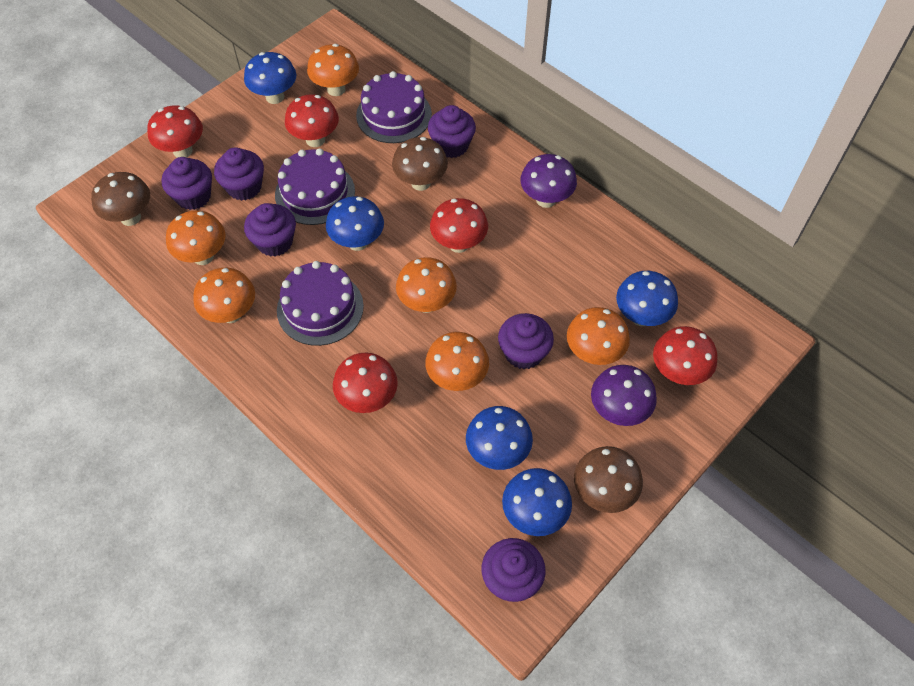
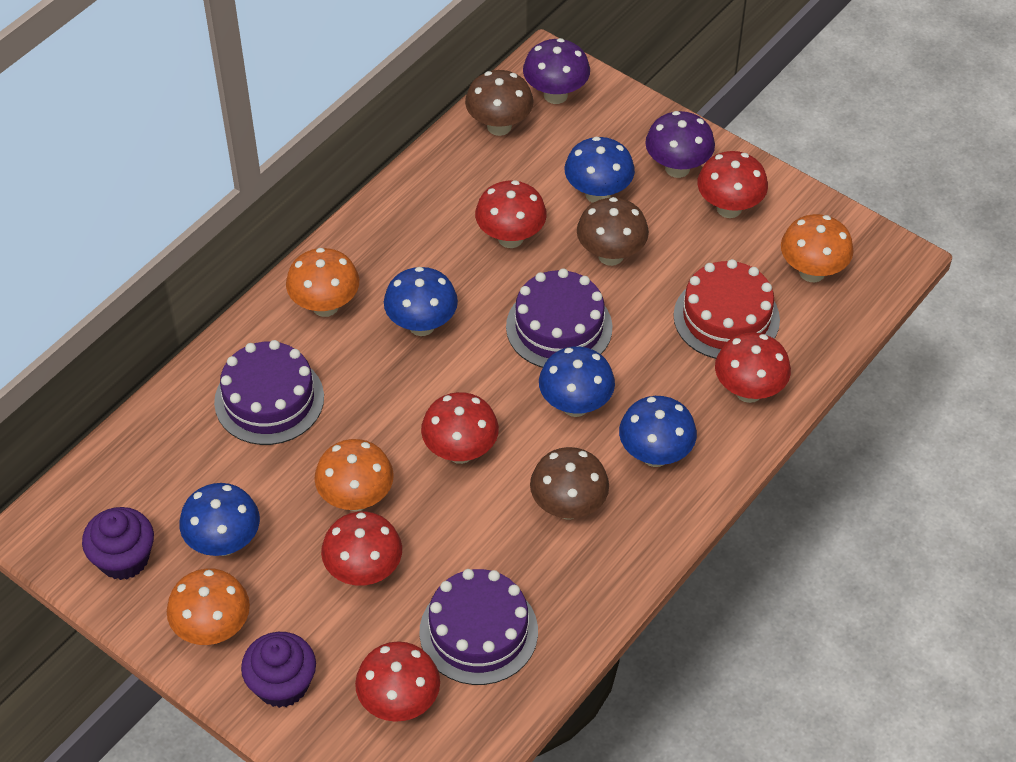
orange mushroom: 6 -> 4
purple cupcake: 6 -> 2
red cake: 0 -> 1
red mushroom: 5 -> 6

